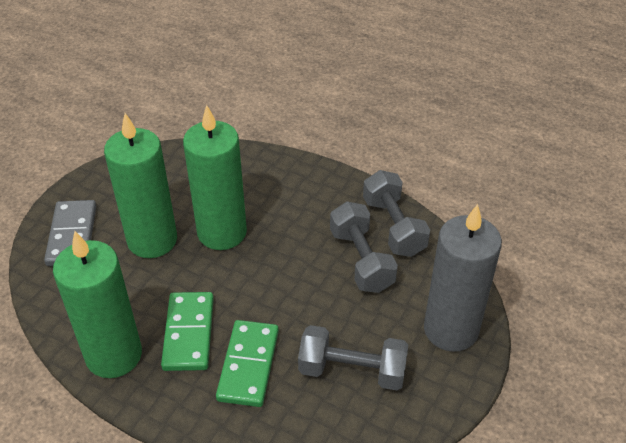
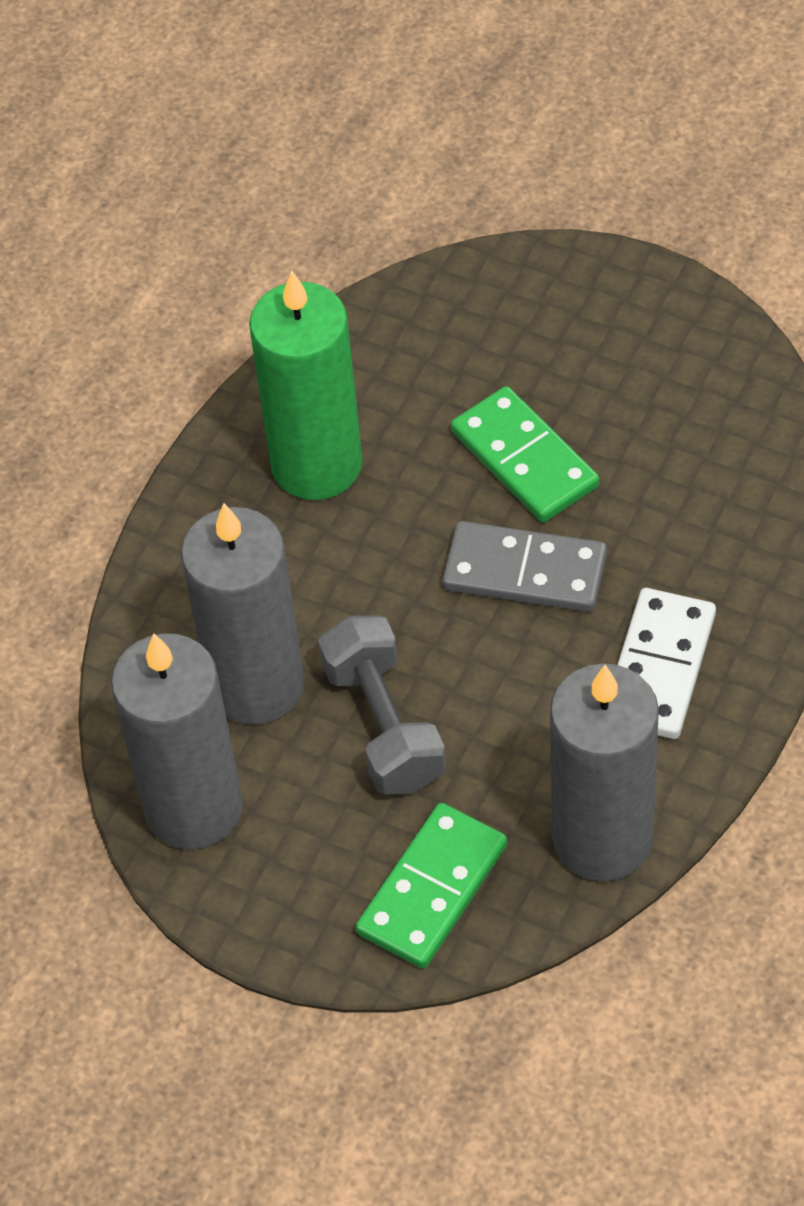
green candle: 3 -> 1
grey candle: 1 -> 3
grey dumbbell: 3 -> 1
white domino: 0 -> 1

